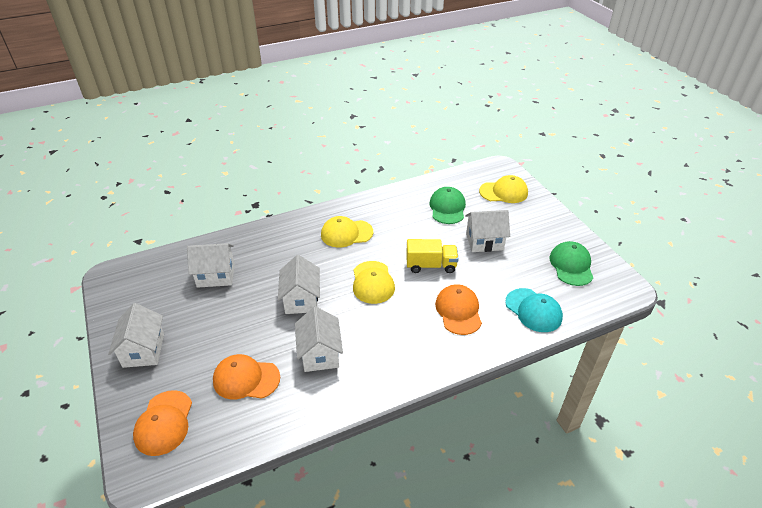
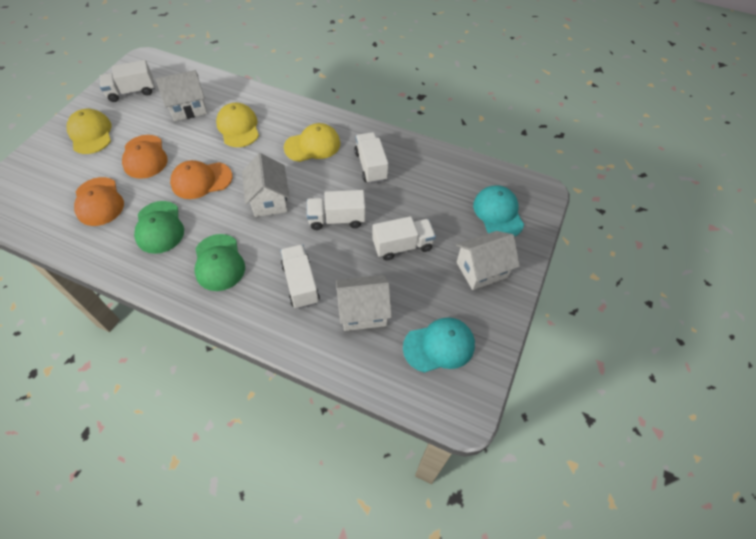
turquoise cap: 1 -> 2
white house: 5 -> 4
white truck: 0 -> 5
yellow truck: 1 -> 0

